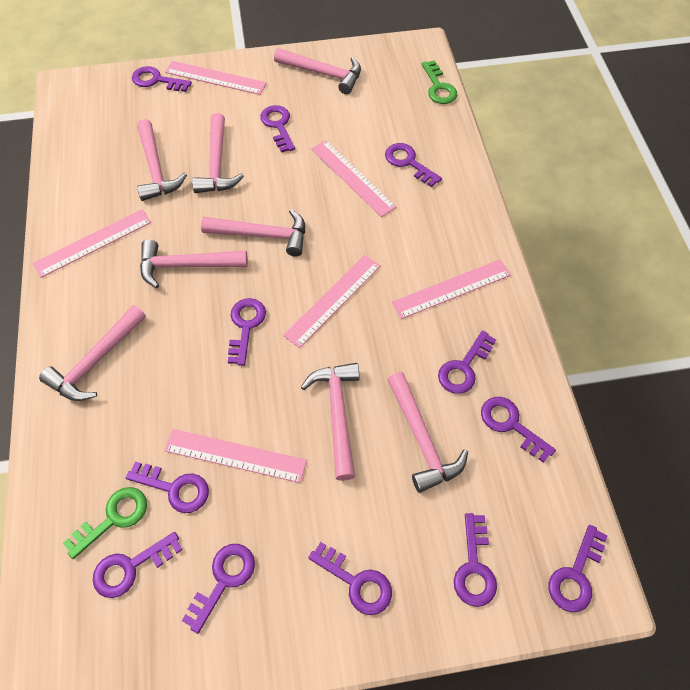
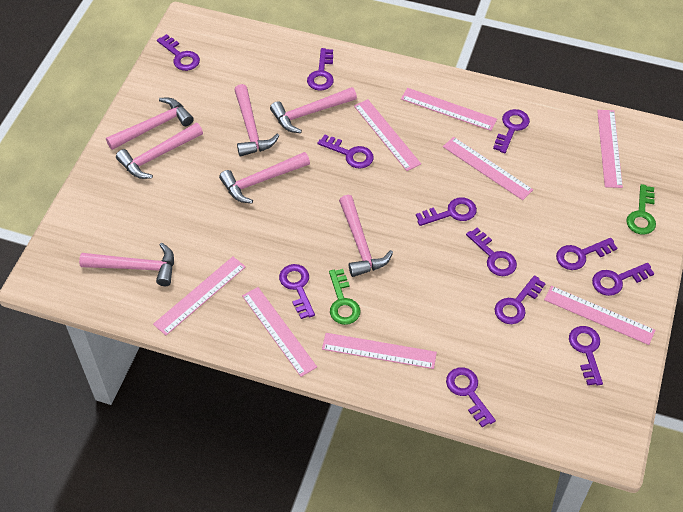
pink hammer: 8 -> 7
pink ruler: 6 -> 8

